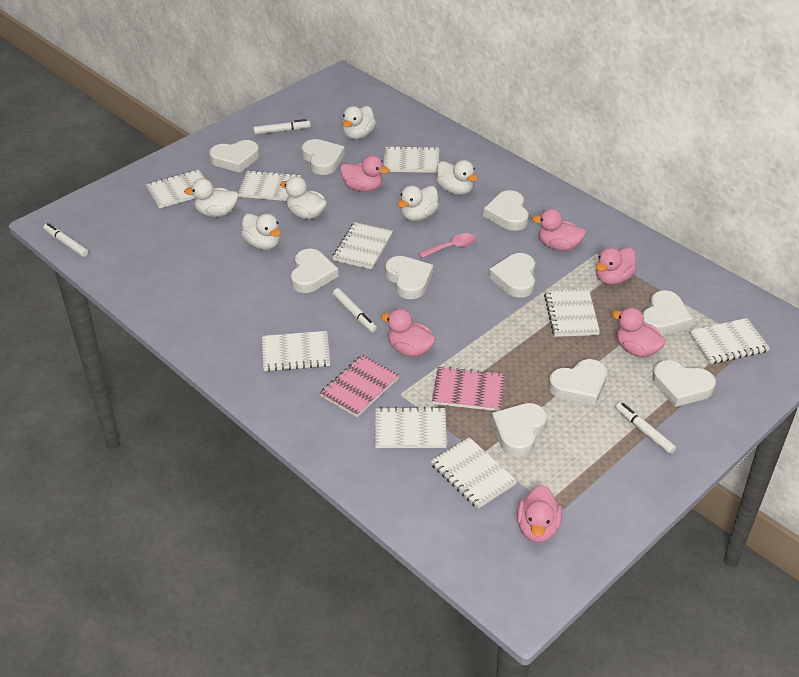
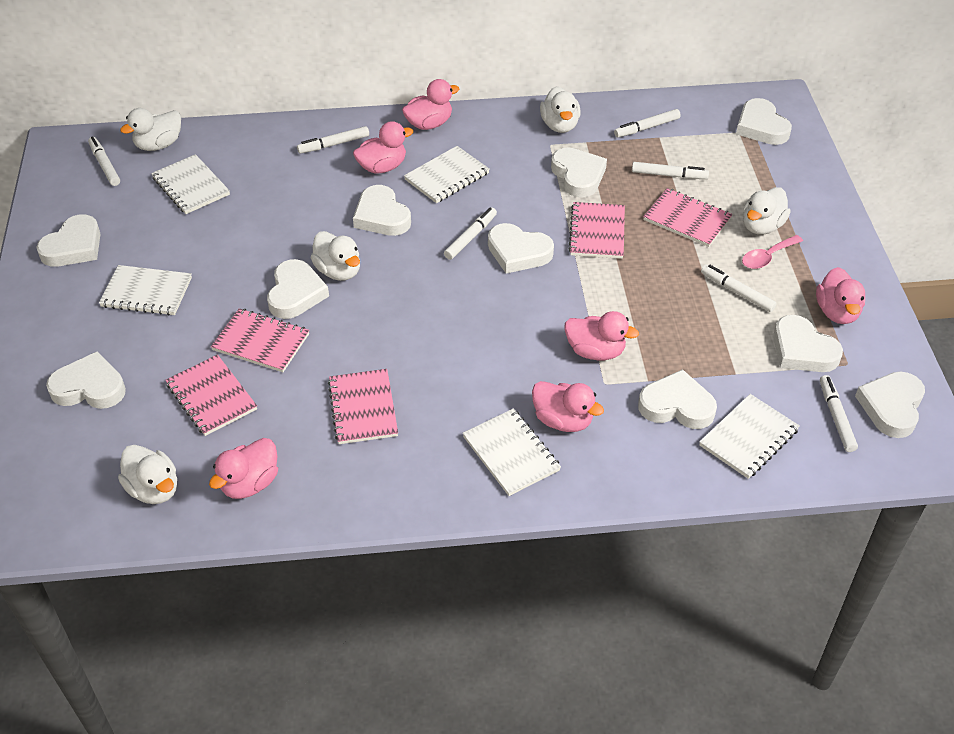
pink notebook: 2 -> 5
white duck: 6 -> 5
white marker: 4 -> 7
white notebook: 9 -> 5

